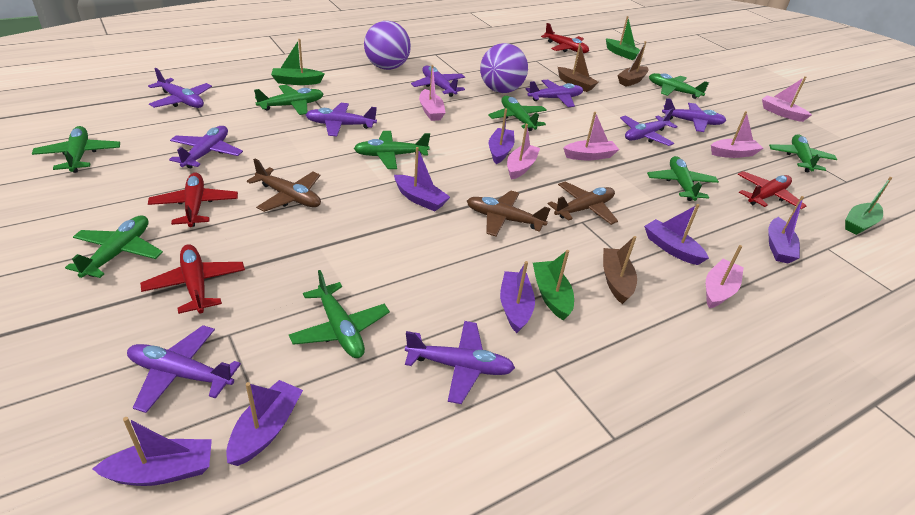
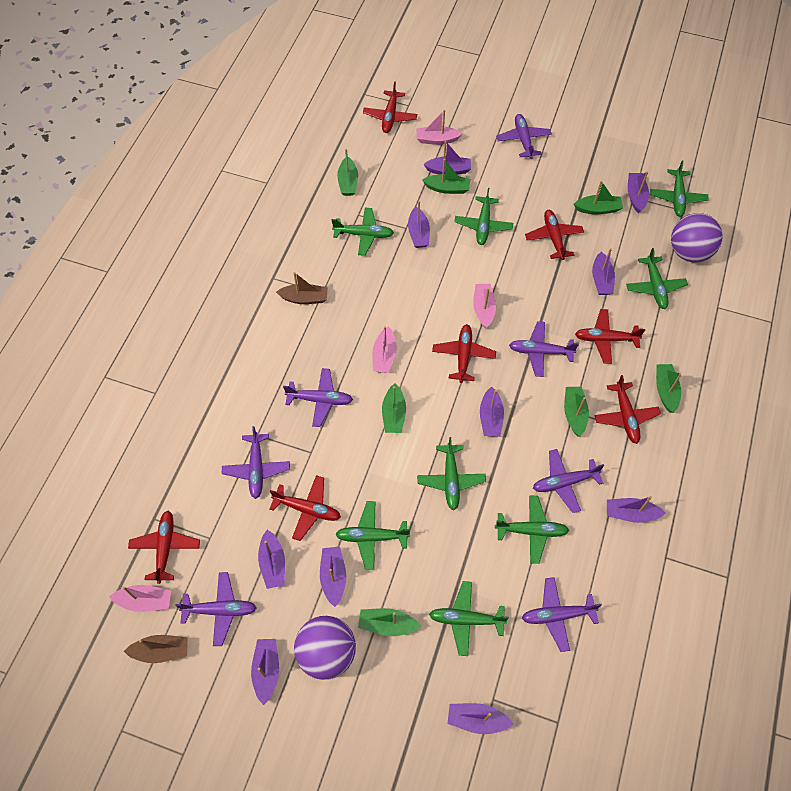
brown boat: 3 -> 2
brown plane: 3 -> 0
green boat: 4 -> 7
green plane: 9 -> 8
pink boat: 6 -> 4
purple boat: 7 -> 10
purple plane: 9 -> 7
red plane: 4 -> 7

